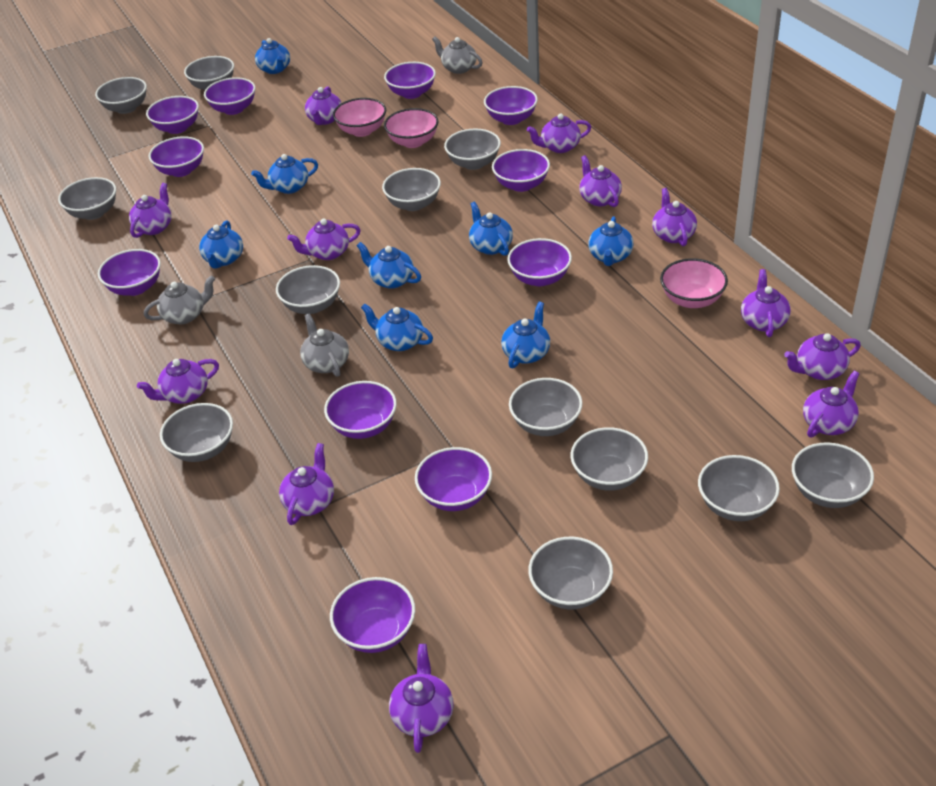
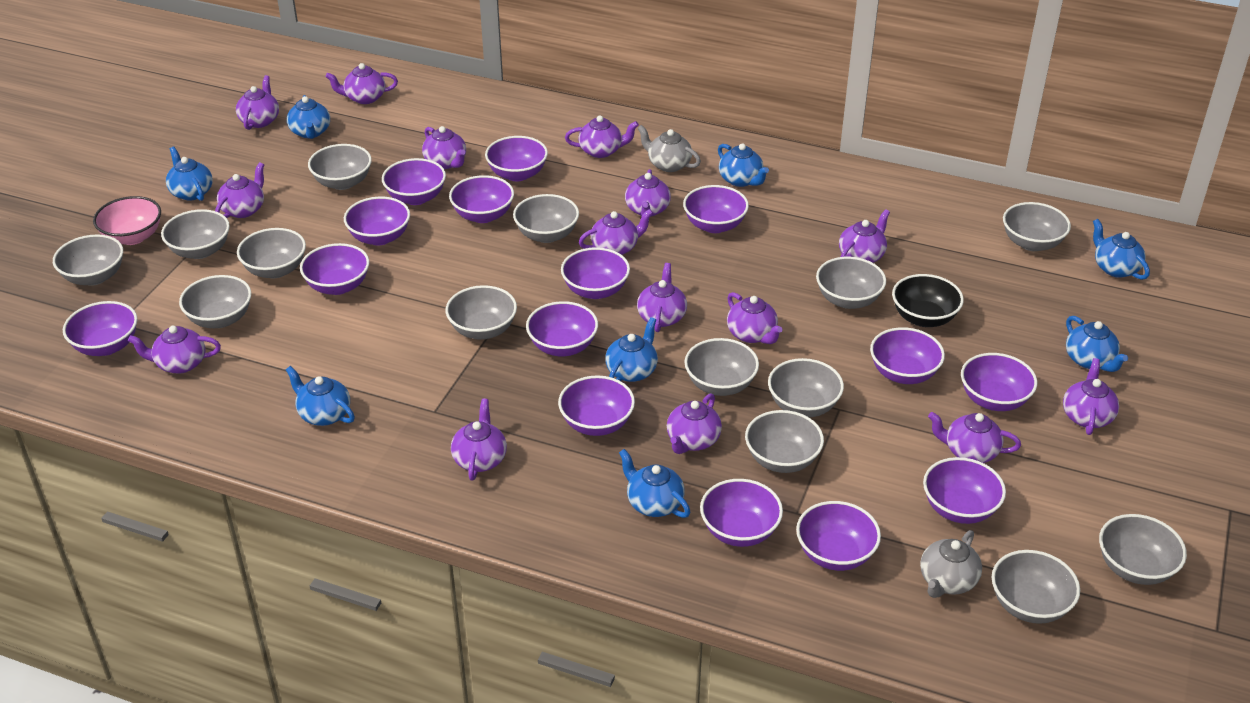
black bowl: 0 -> 1
grey bowl: 12 -> 14
grey teapot: 3 -> 2
pink bowl: 3 -> 1
purple bowl: 11 -> 15
purple teapot: 12 -> 15

